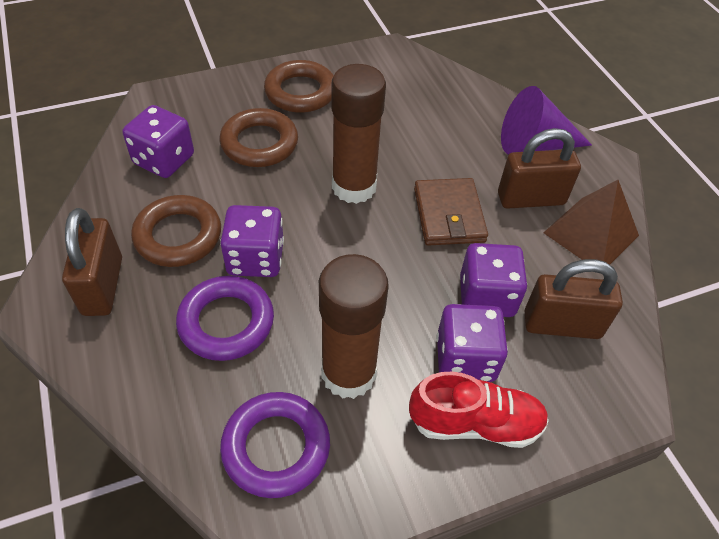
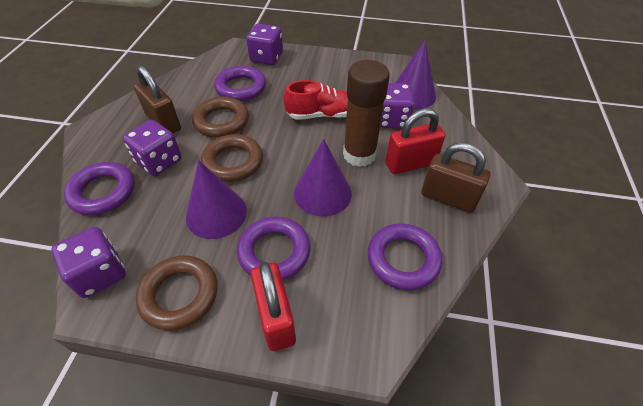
brown glue stick: 2 -> 1
brown padlock: 3 -> 2
brown pyramid: 1 -> 0
brown wallet: 1 -> 0
purple cone: 1 -> 3
purple ring: 2 -> 4
red padlock: 0 -> 2

